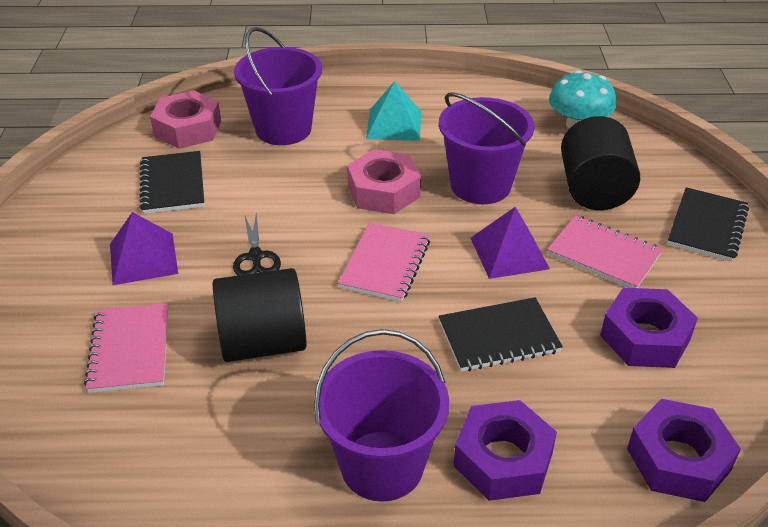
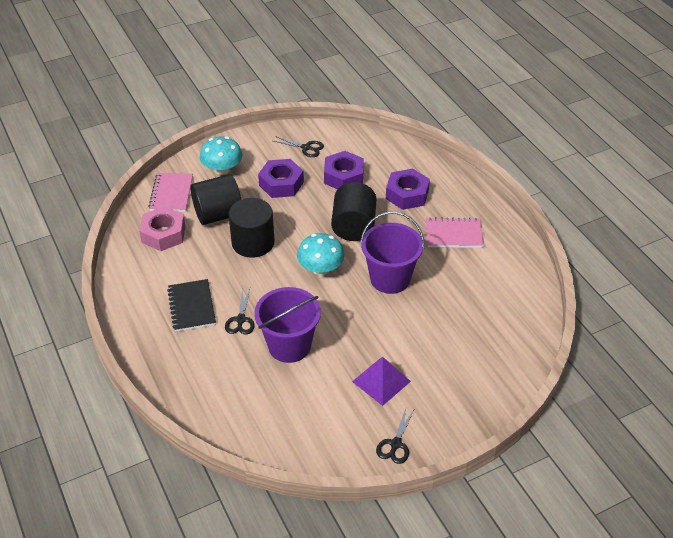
black cylinder: 2 -> 3
black notebook: 3 -> 1
black scissors: 1 -> 3
pink notebook: 3 -> 2
pink nut: 2 -> 1
purple bucket: 3 -> 2
purple pyramid: 2 -> 1
turquoise mushroom: 1 -> 2
turquoise pyramid: 1 -> 0

